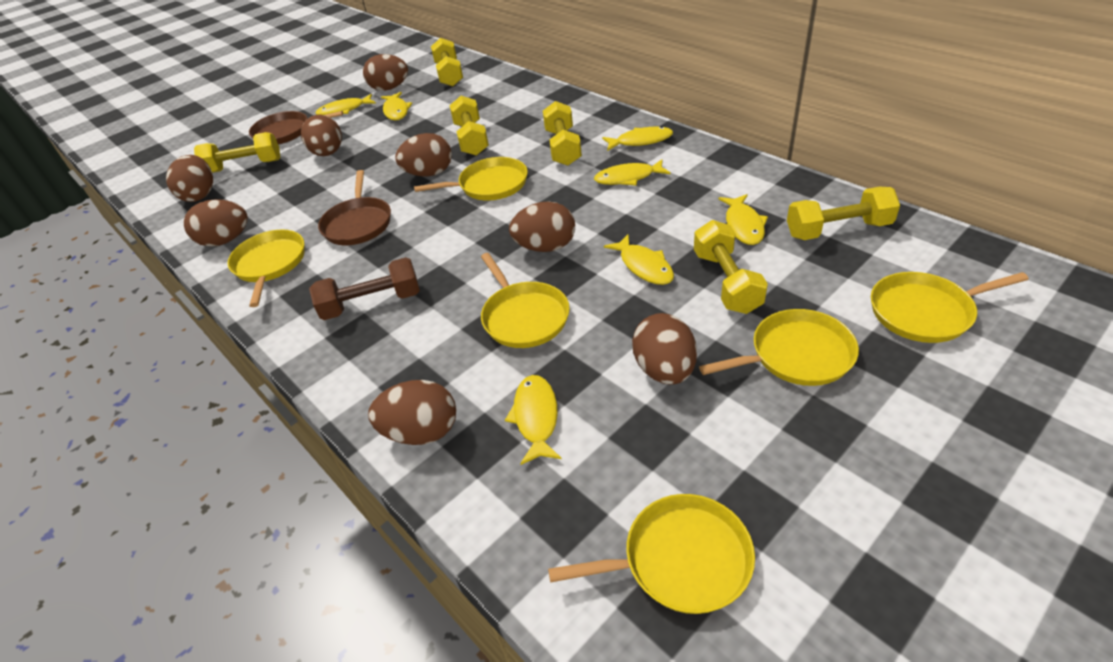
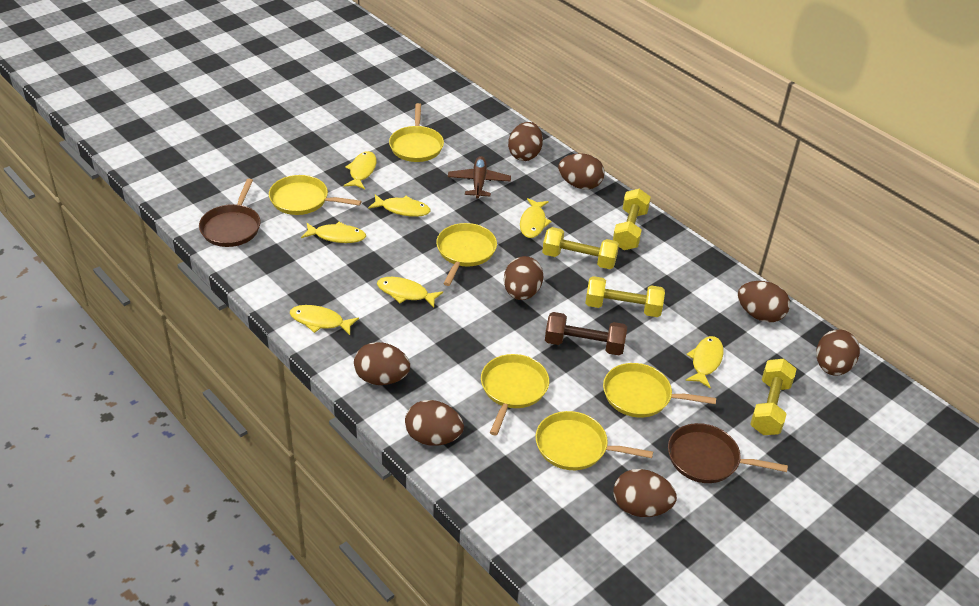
brown plane: 0 -> 1
yellow dumbbell: 6 -> 4

